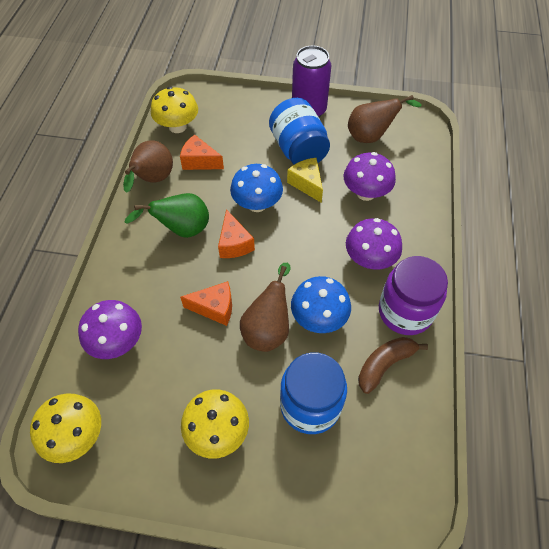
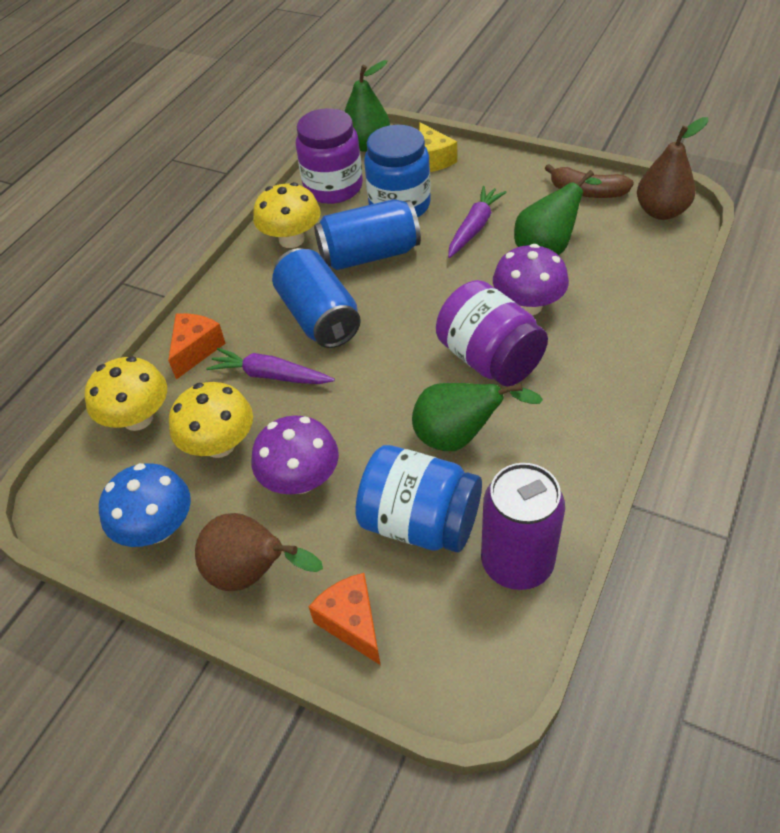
blue can: 0 -> 2
blue mushroom: 2 -> 1
brown pear: 3 -> 2
green pear: 1 -> 3
orange cheese: 3 -> 2
purple carrot: 0 -> 2
purple jar: 1 -> 2
purple mushroom: 3 -> 2

